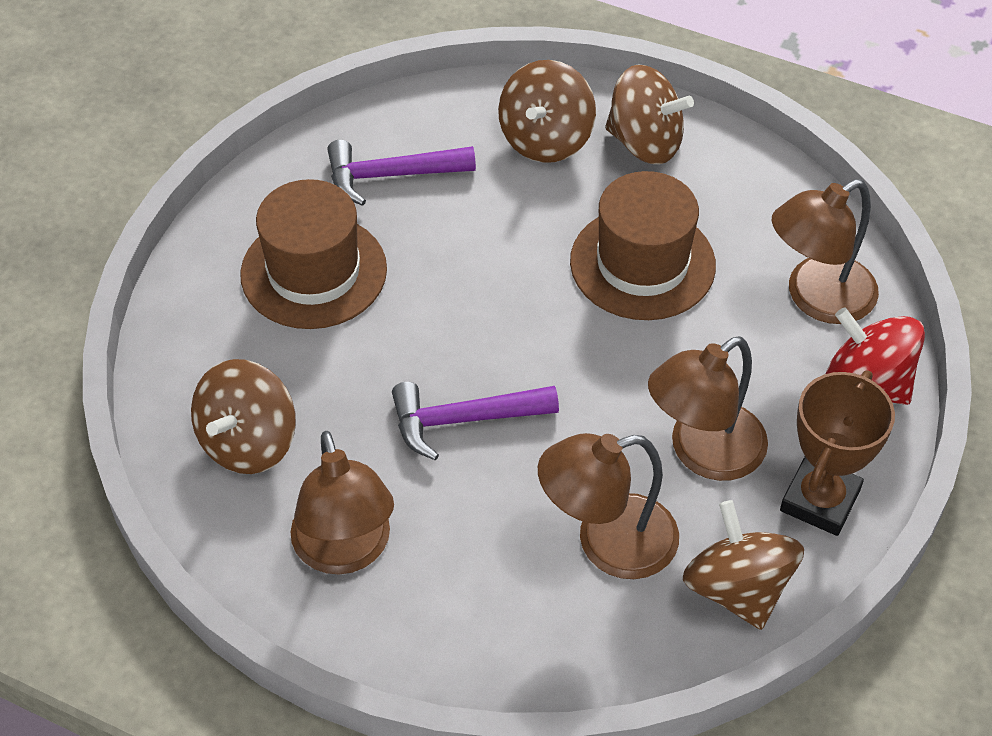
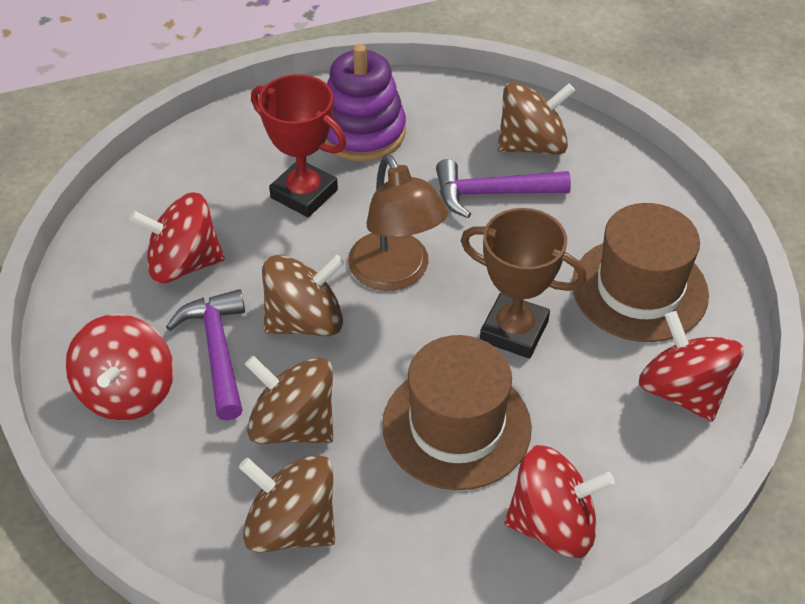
brown lamp: 4 -> 1
purple stacking toy: 0 -> 1
red spinning top: 1 -> 4
red trophy: 0 -> 1

